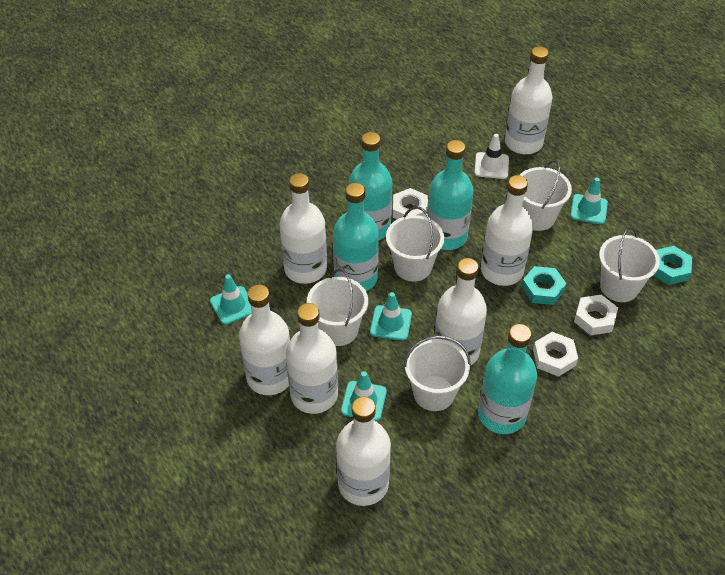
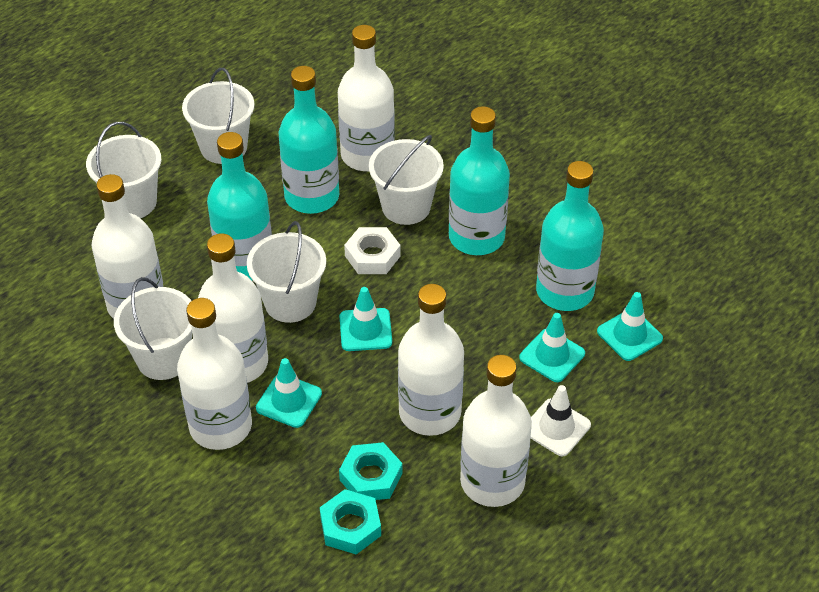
white bottle: 7 -> 6
white nut: 3 -> 1

